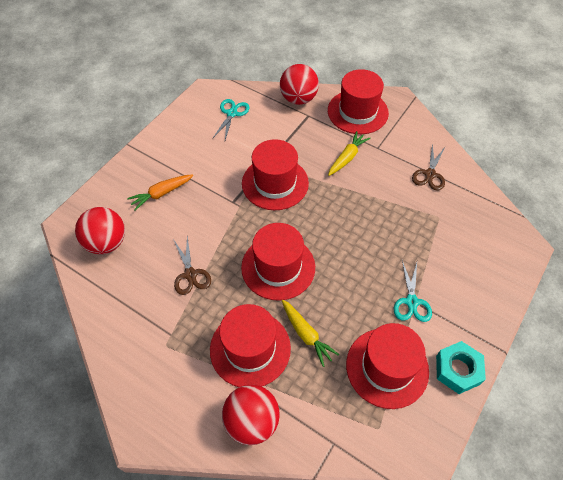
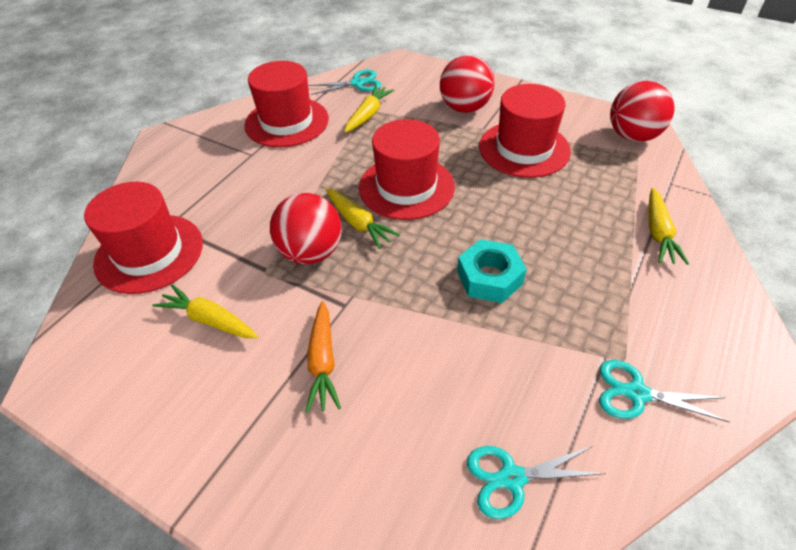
brown scissors: 2 -> 0
red hat: 5 -> 4
turquoise scissors: 2 -> 3
yellow carrot: 2 -> 4

